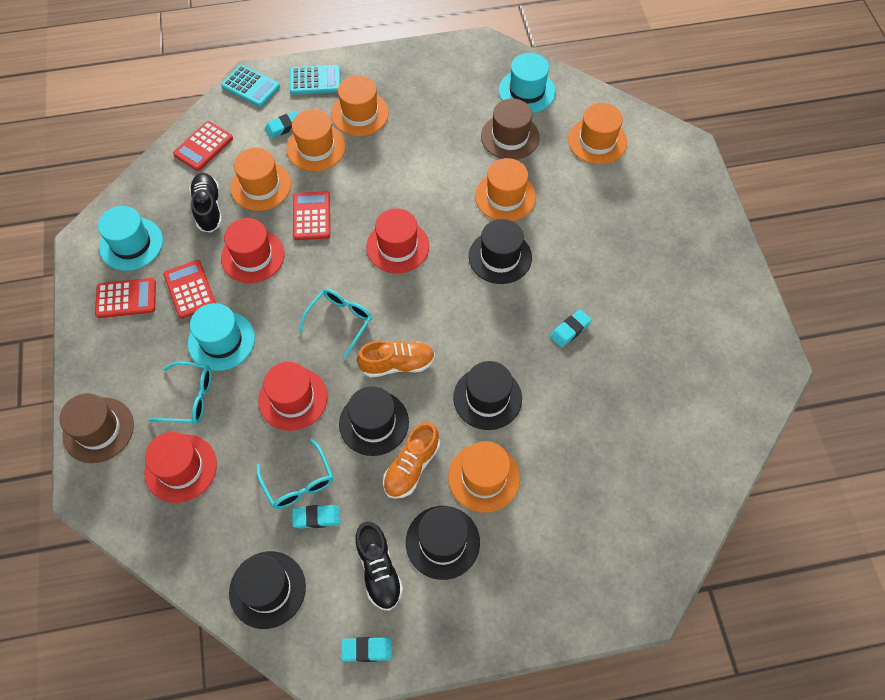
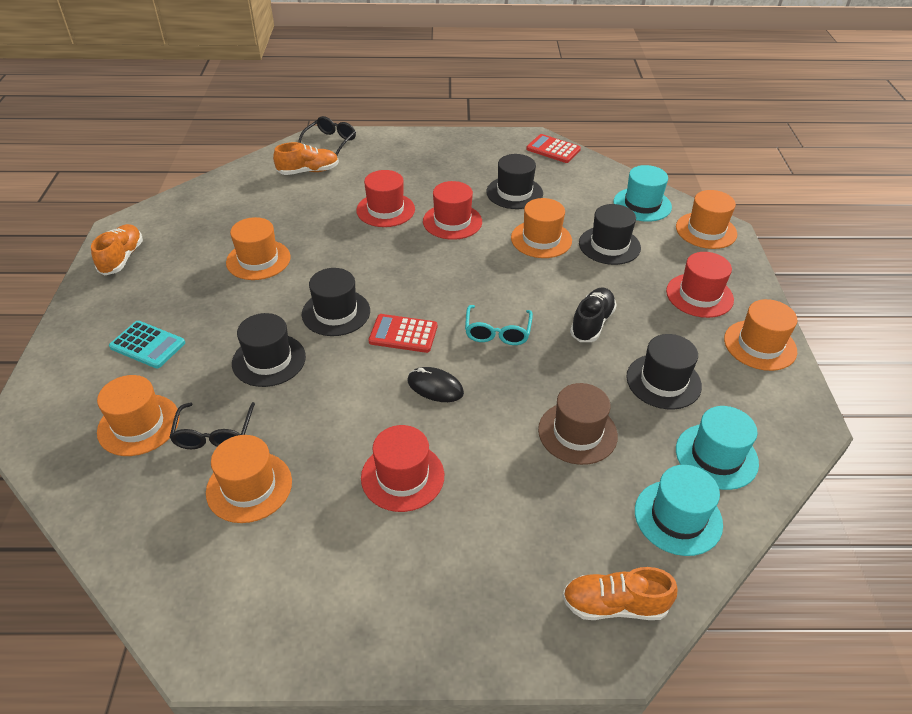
black glasses: 0 -> 2
black mouse: 0 -> 1
black shoe: 2 -> 1
brown hat: 2 -> 1
orange shoe: 2 -> 3
red calculator: 4 -> 2
turquoise calculator: 2 -> 1
turquoise eraser: 4 -> 0
turquoise glasses: 3 -> 1

